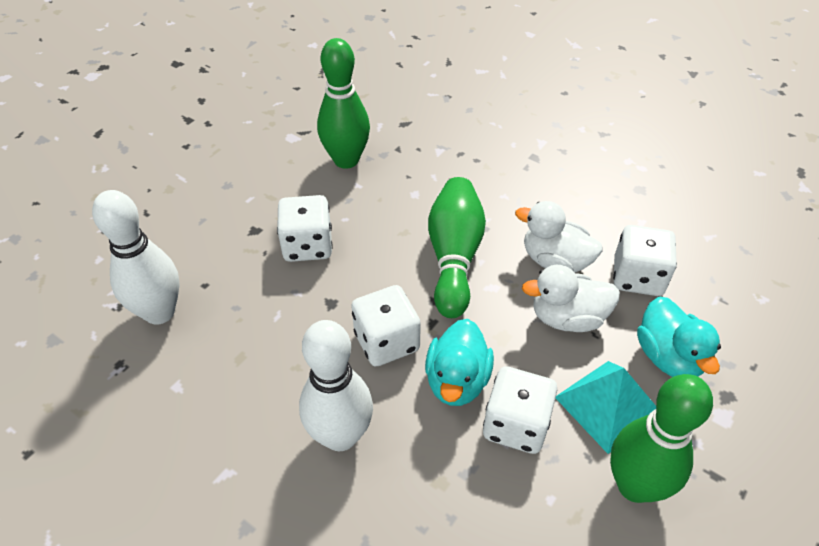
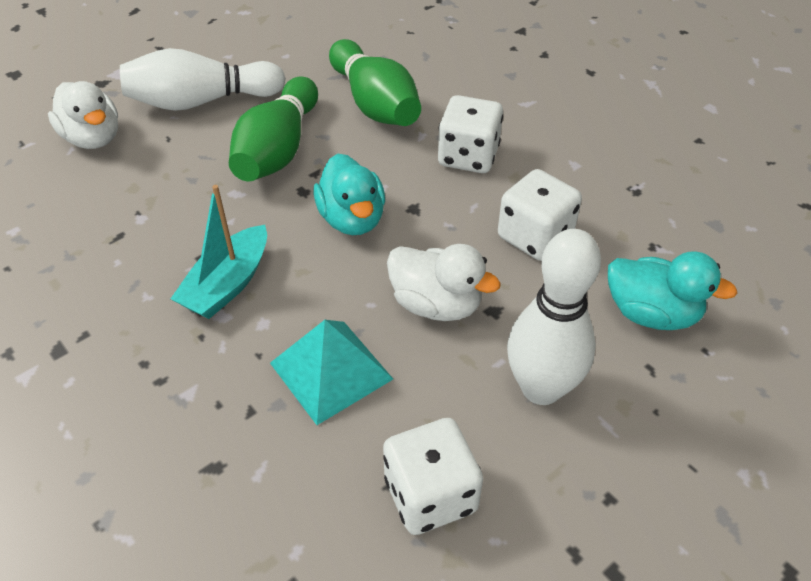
green bowling pin: 3 -> 2
turquoise boat: 0 -> 1
white dice: 4 -> 3

